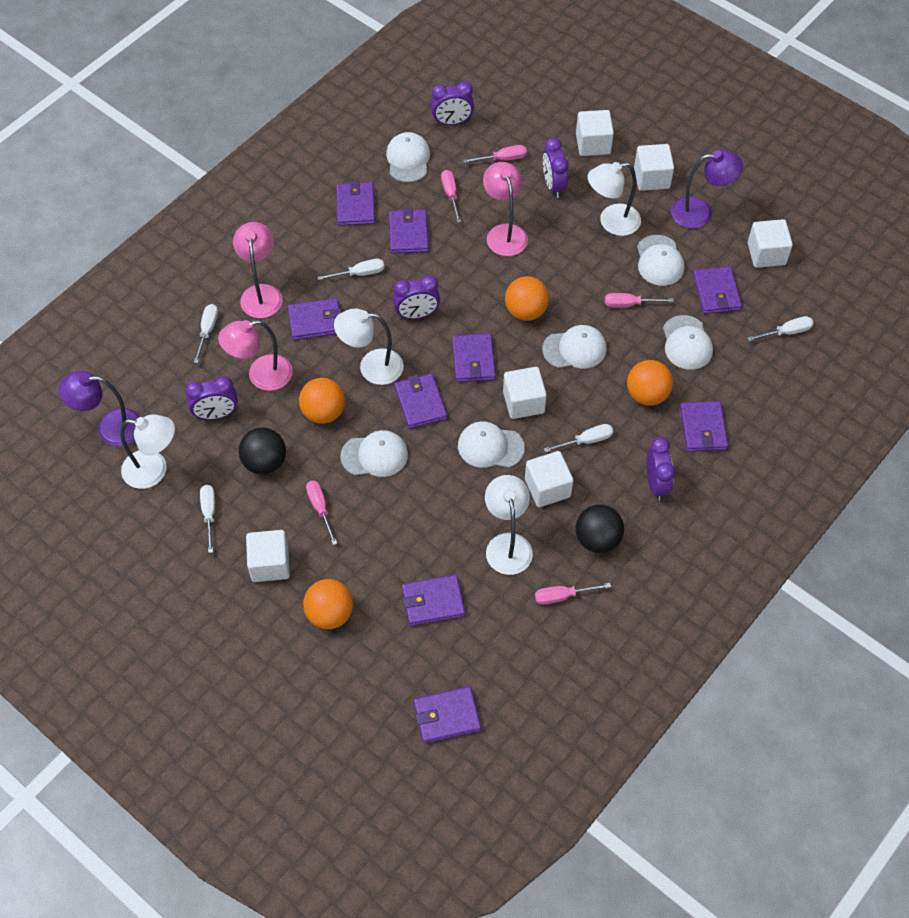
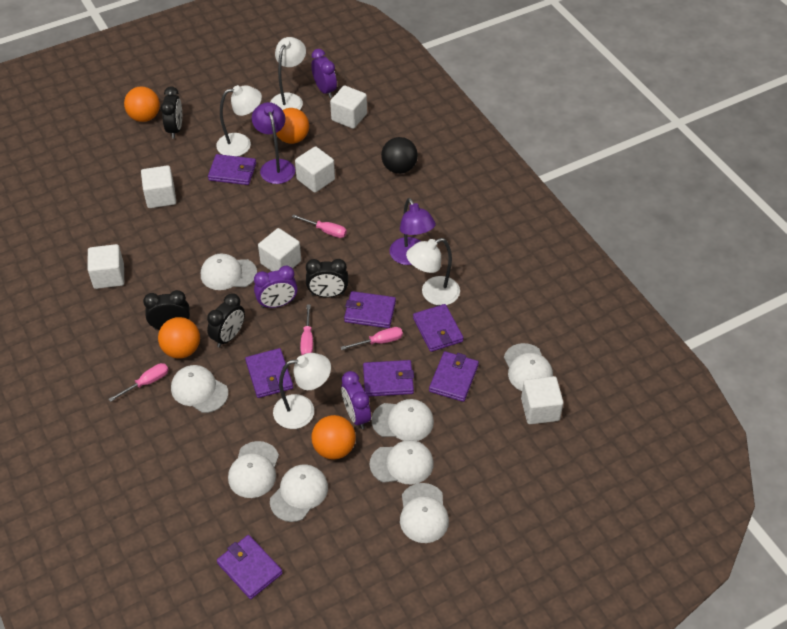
black ball: 2 -> 1
black clock: 0 -> 4
pink lamp: 3 -> 0
pink screwdriver: 5 -> 4
purple clock: 5 -> 3
purple wallet: 9 -> 7
white cap: 6 -> 8
white screwdriver: 5 -> 0

